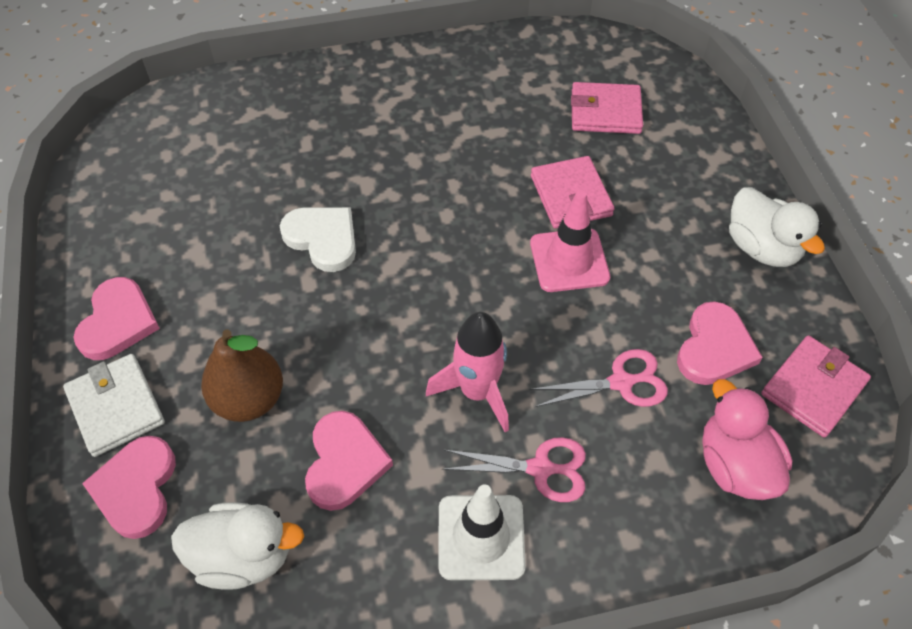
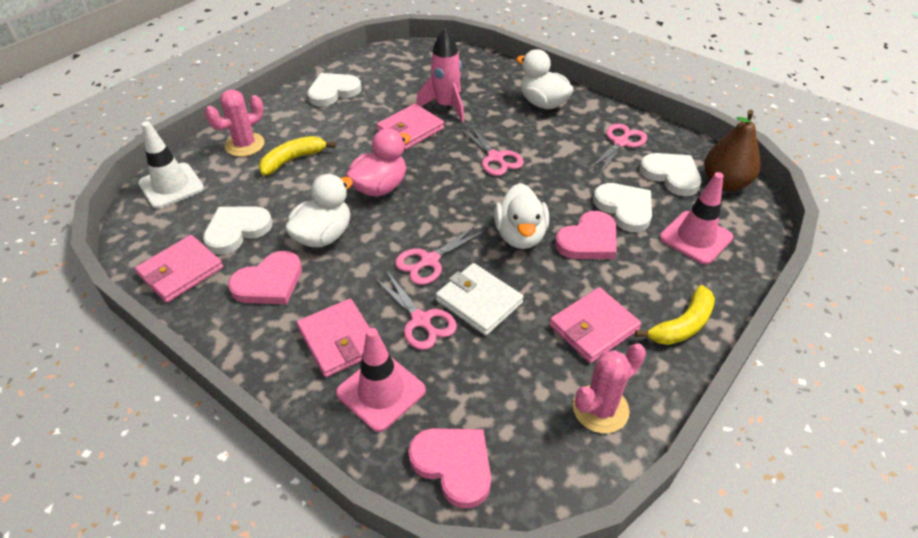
pink cactus: 0 -> 2
pink heart: 4 -> 3
pink scissors: 2 -> 4
pink traffic cone: 1 -> 2
pink wallet: 3 -> 4
white duck: 2 -> 3
white heart: 1 -> 4
yellow banana: 0 -> 2

